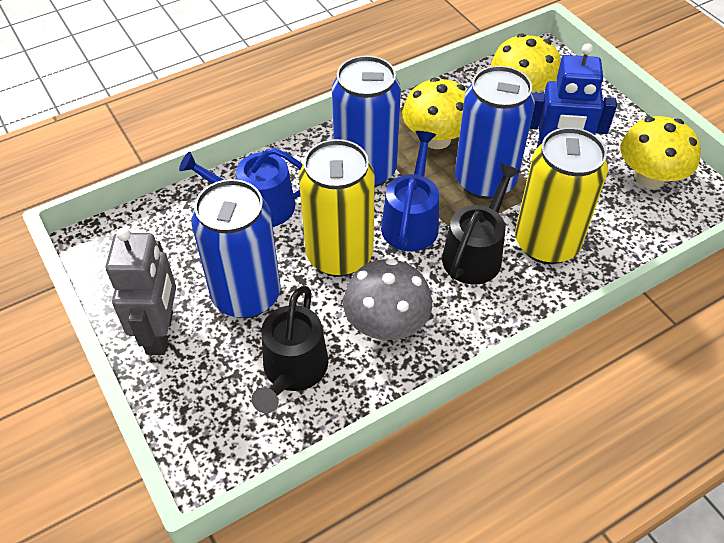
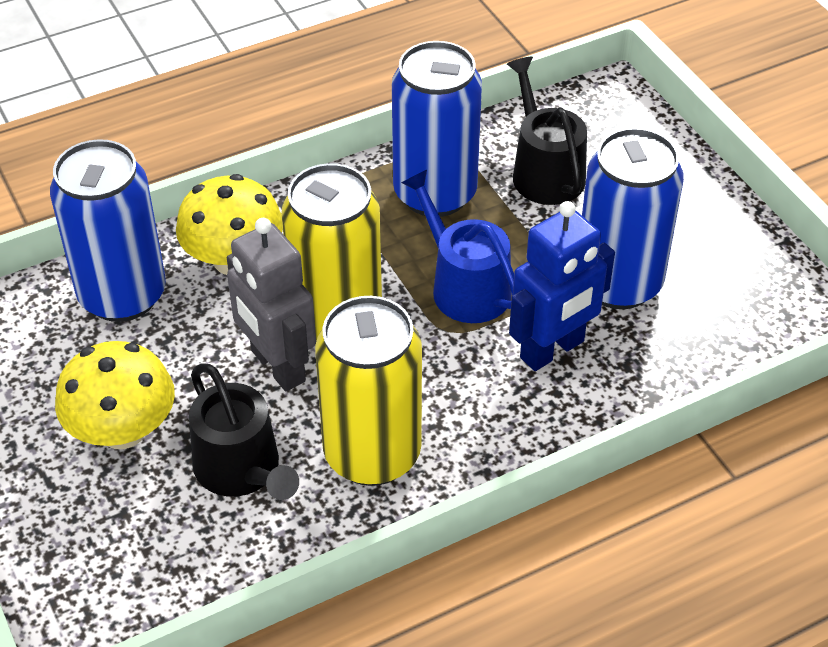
blue watering can: 2 -> 1
grey mushroom: 1 -> 0
yellow mushroom: 3 -> 2

